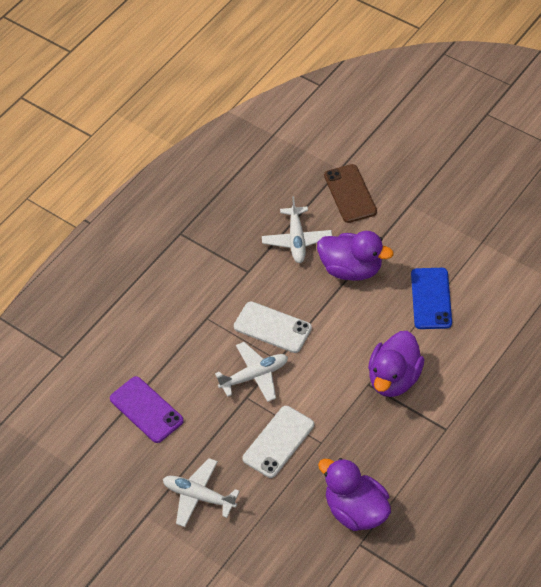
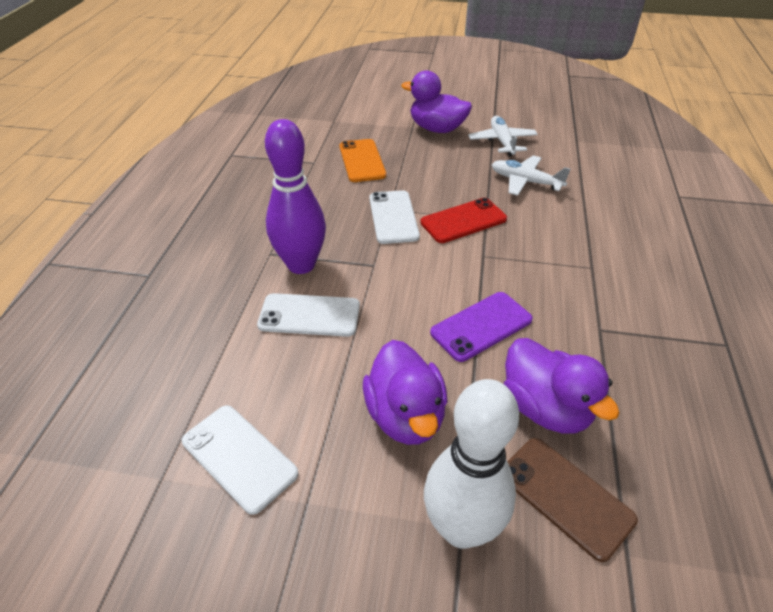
blue phone: 1 -> 0
orange phone: 0 -> 1
purple bowling pin: 0 -> 1
red phone: 0 -> 1
white bowling pin: 0 -> 1
white phone: 2 -> 3
white plane: 3 -> 2

